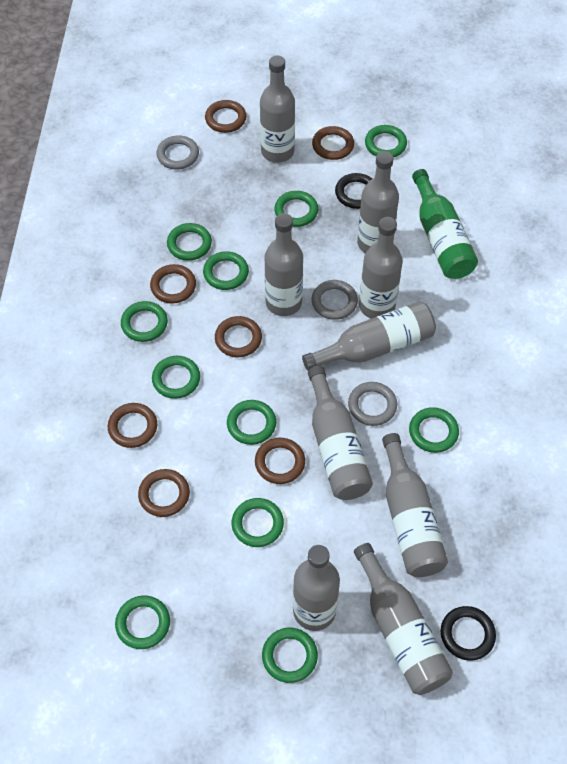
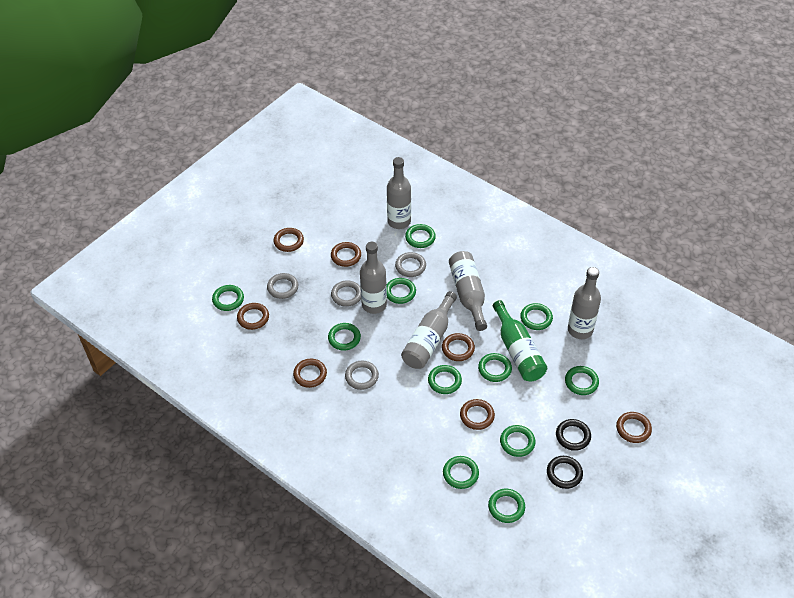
grey bottle: 9 -> 5
grey ring: 3 -> 4

